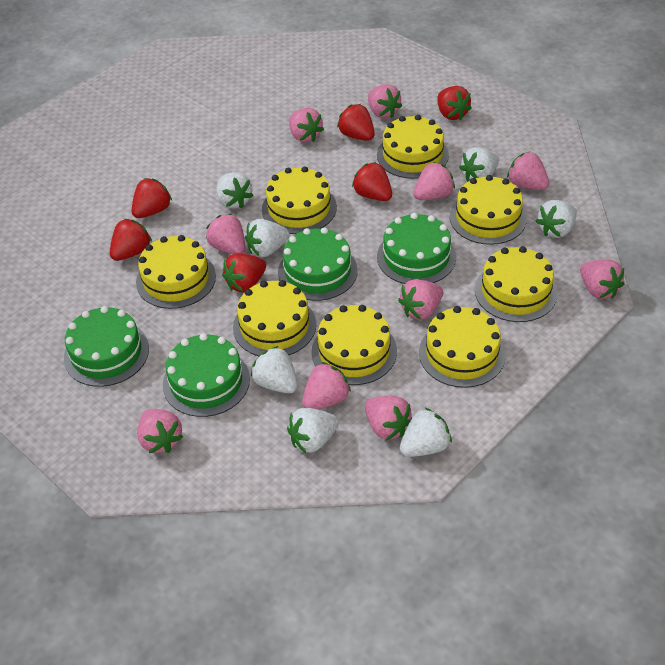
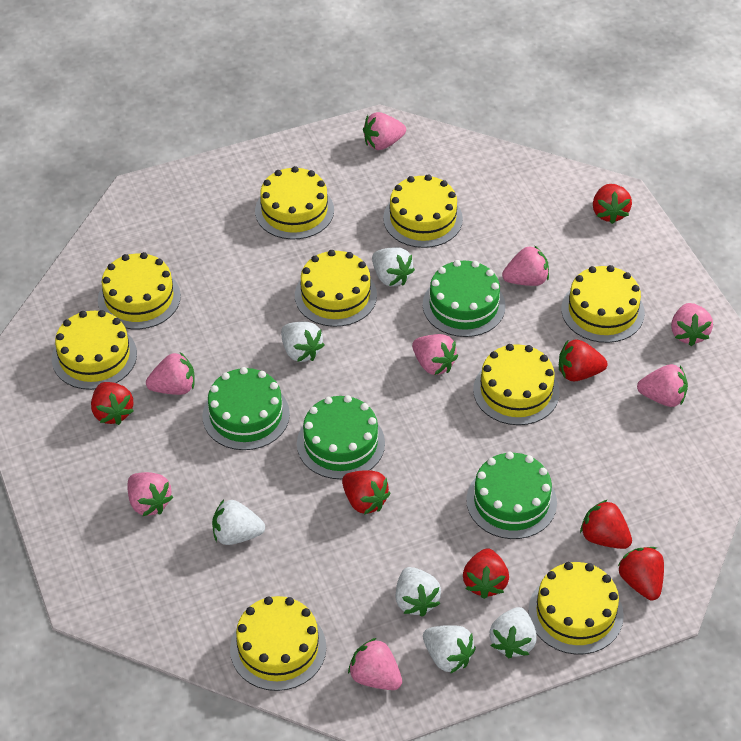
pink strawberry: 10 -> 8
red strawberry: 6 -> 7
white strawberry: 7 -> 6
yellow cake: 8 -> 9

